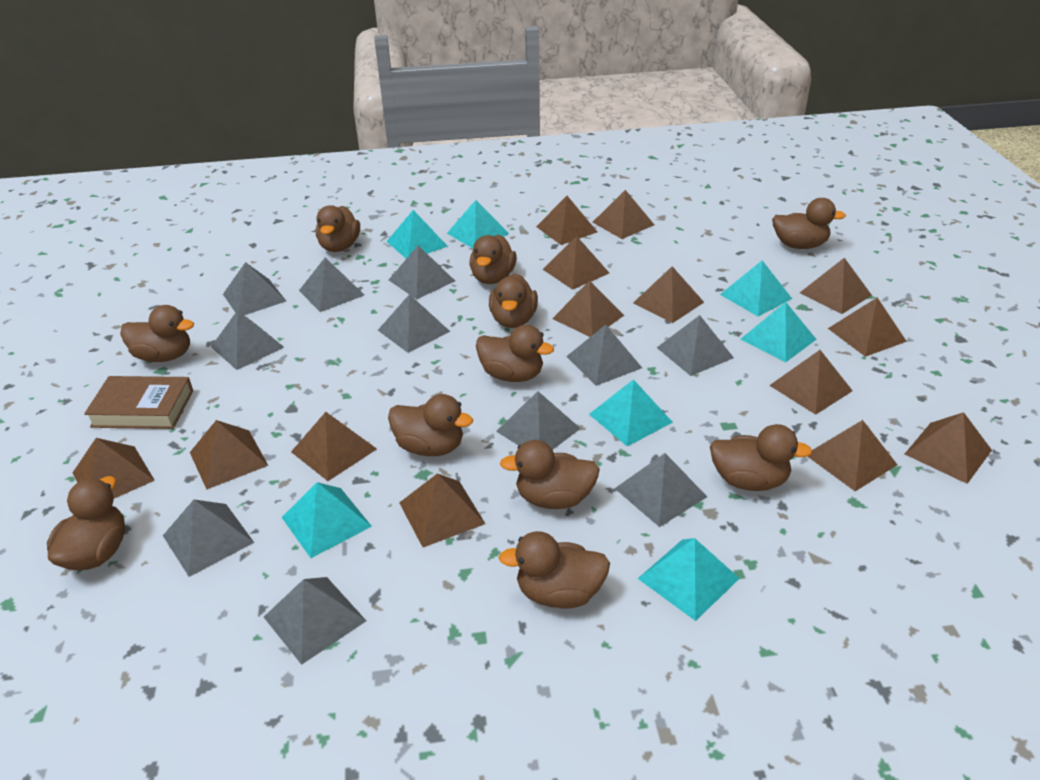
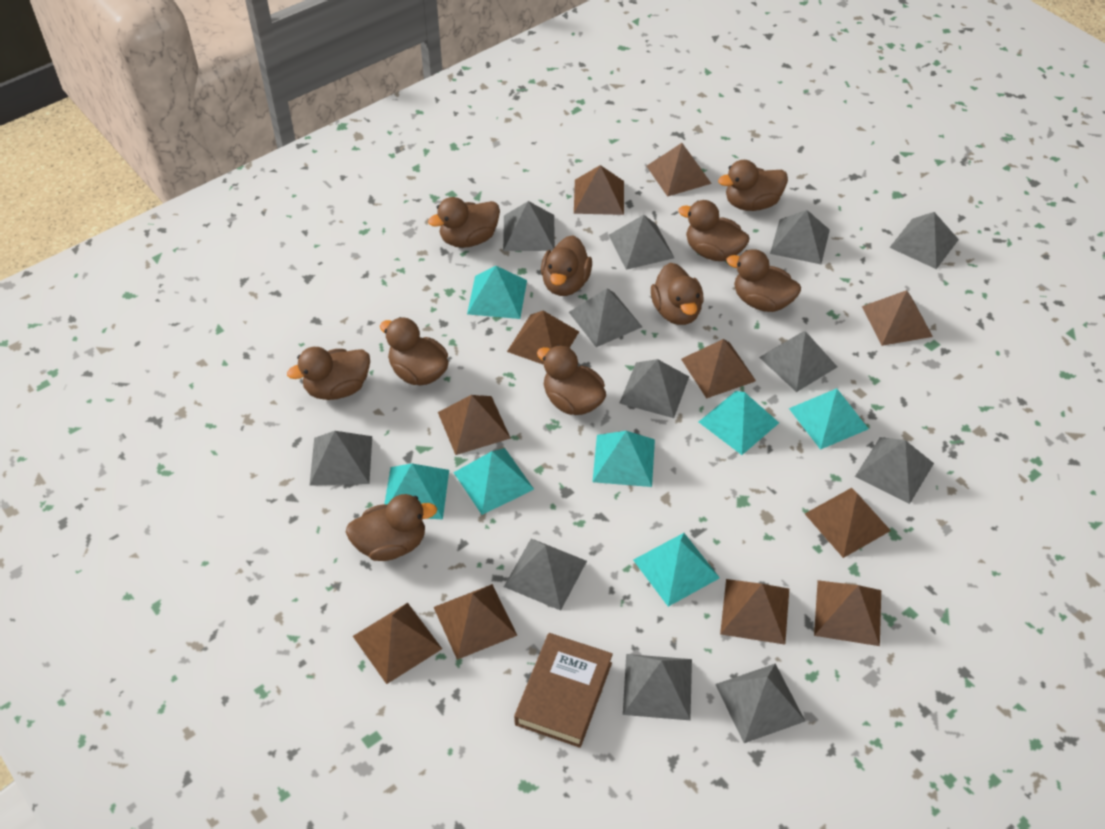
brown duck: 11 -> 10
brown pyramid: 14 -> 11
grey pyramid: 11 -> 12

